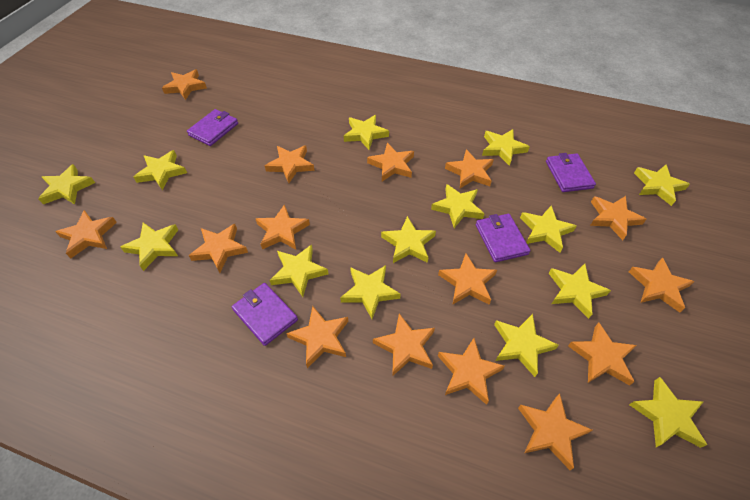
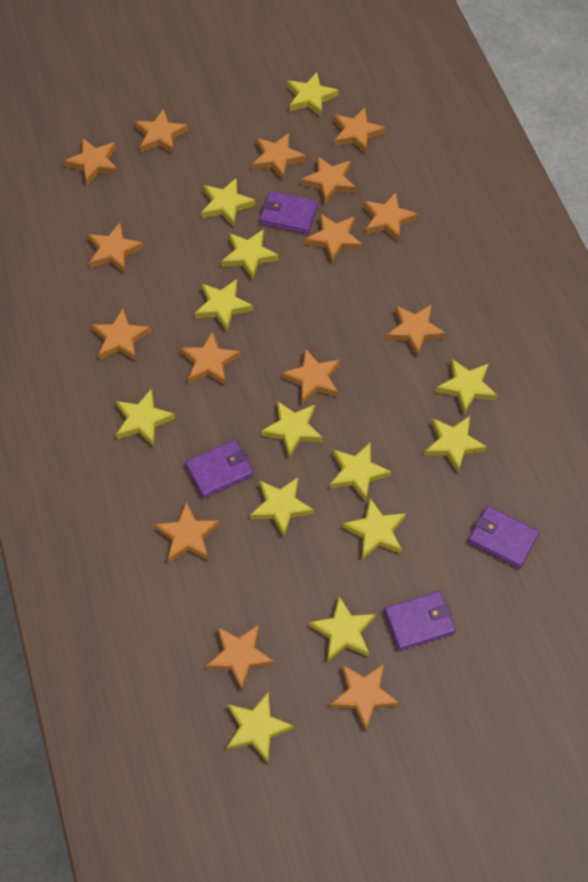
yellow star: 14 -> 13

